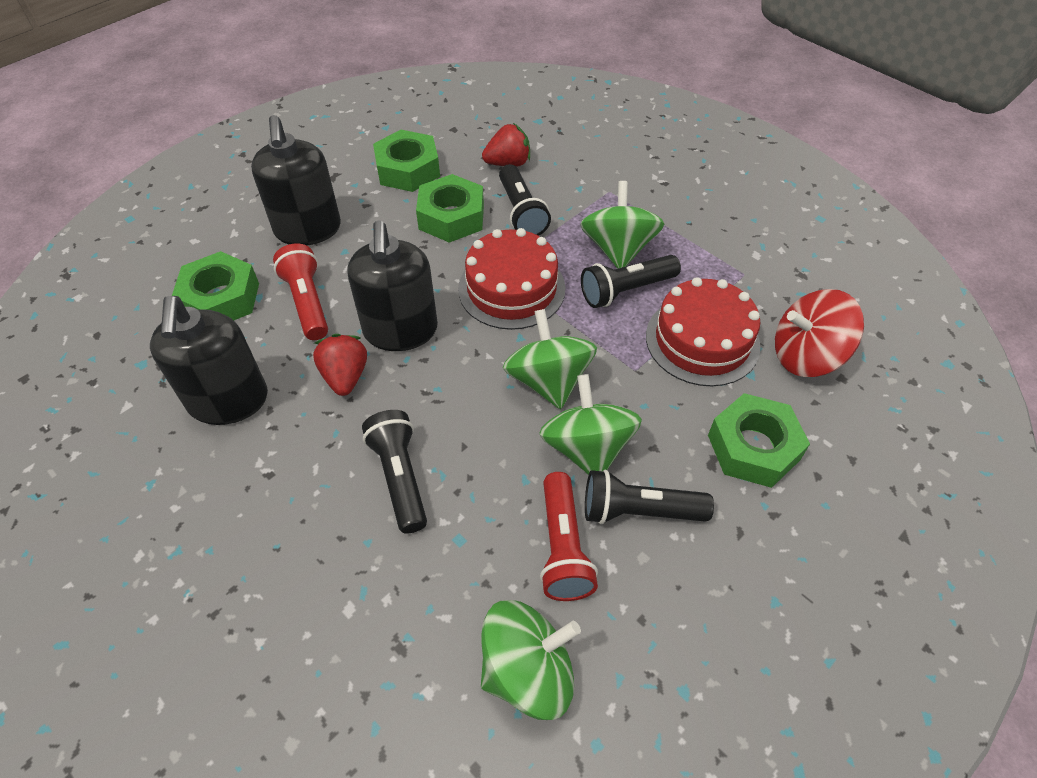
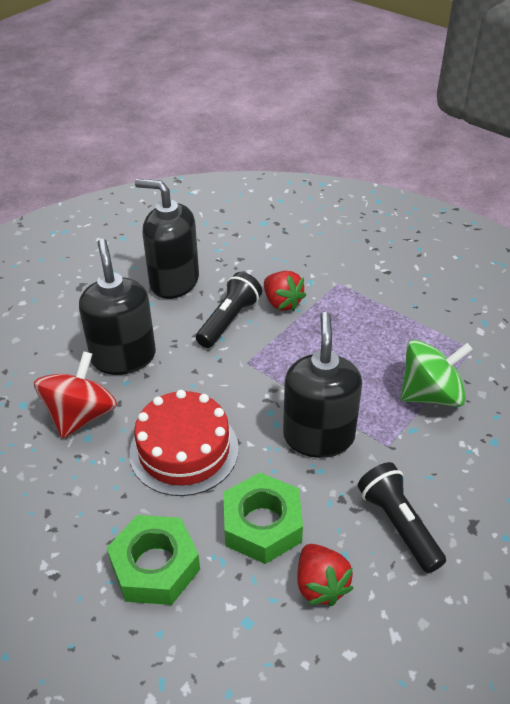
black flashlight: 4 -> 2
green nut: 4 -> 2
green spinning top: 4 -> 1
red cake: 2 -> 1
red flashlight: 2 -> 0

